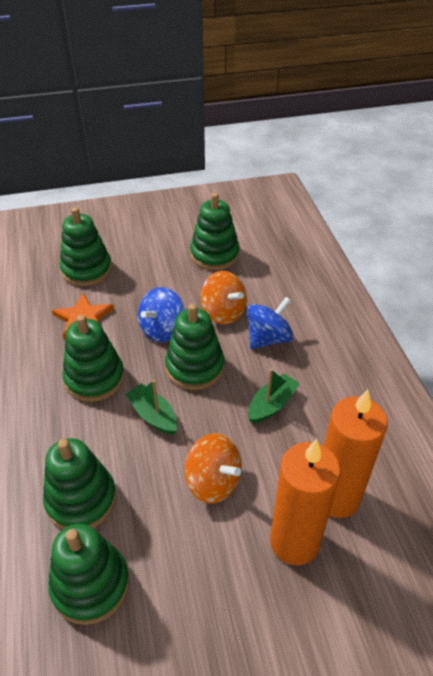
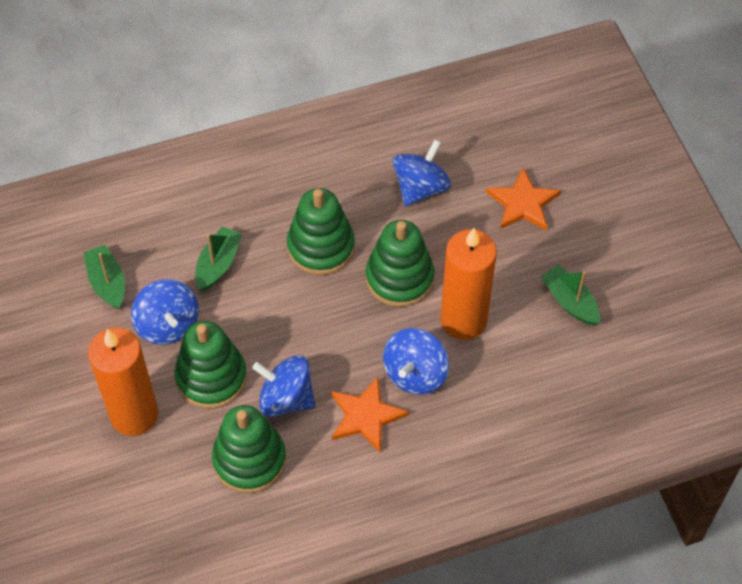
blue spinning top: 2 -> 4
green boat: 2 -> 3
green stacking toy: 6 -> 4
orange spinning top: 2 -> 0
orange star: 1 -> 2

